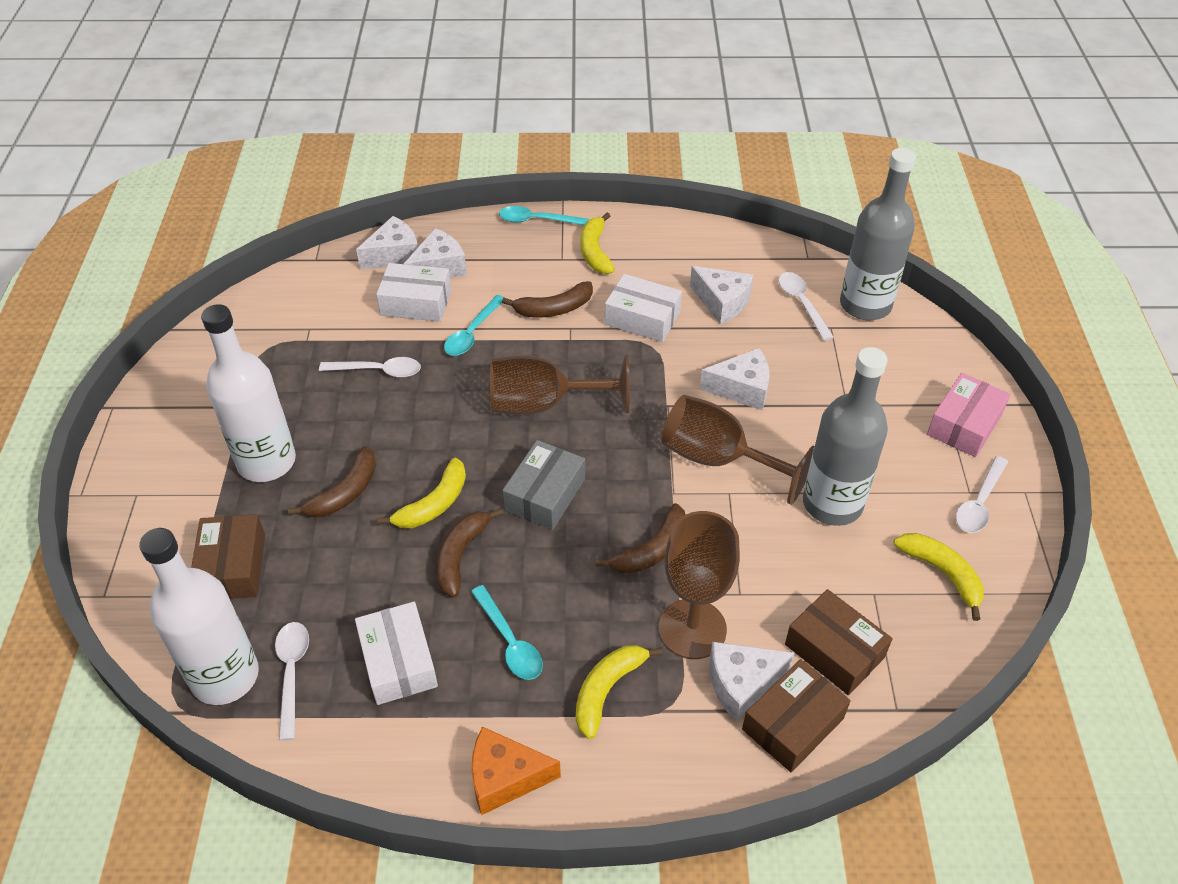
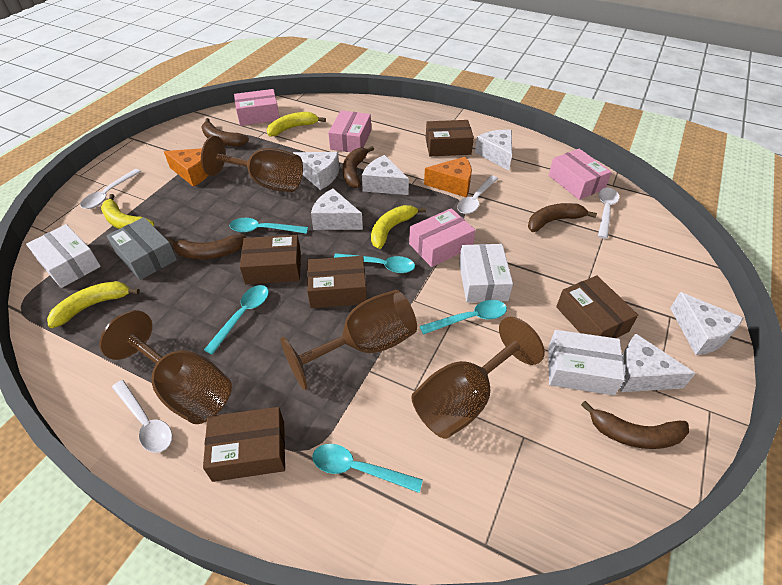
brown banana: 4 -> 5
brown box: 3 -> 5
brown goblet: 3 -> 4
grey bottle: 2 -> 0
orange cheese: 1 -> 2
pink box: 1 -> 4
turquoise spoon: 3 -> 5
white bottle: 2 -> 0
white cheese: 5 -> 6

